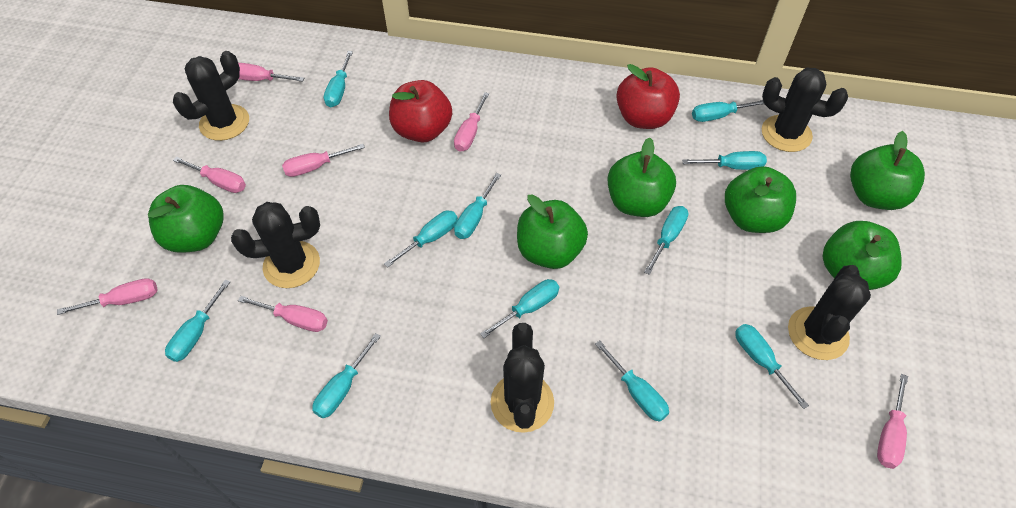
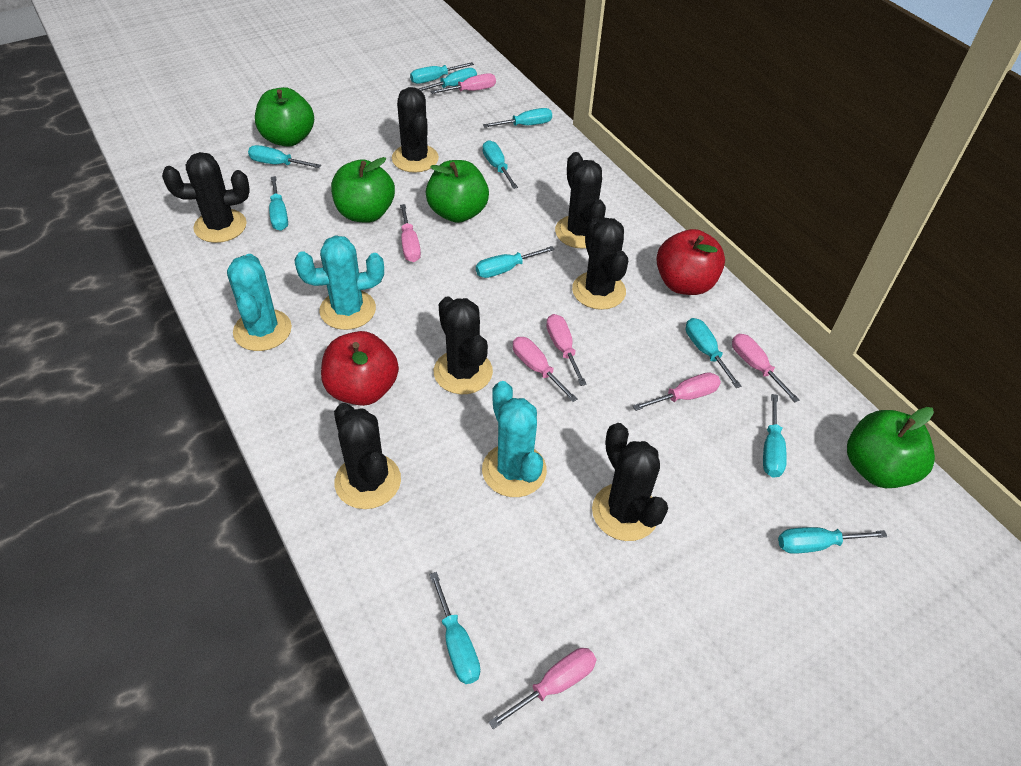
black cactus: 5 -> 7
green apple: 6 -> 4
turquoise cactus: 0 -> 3

